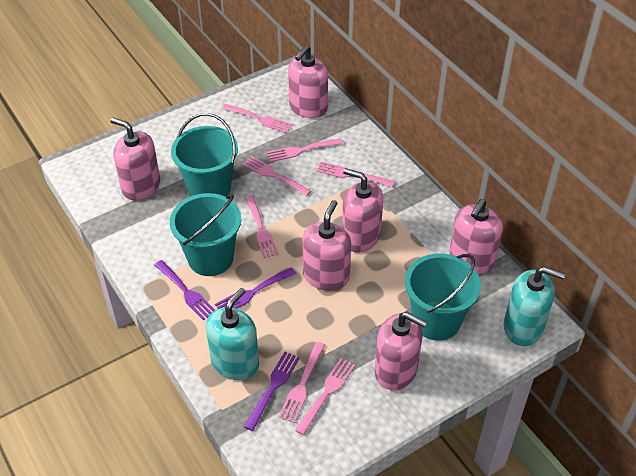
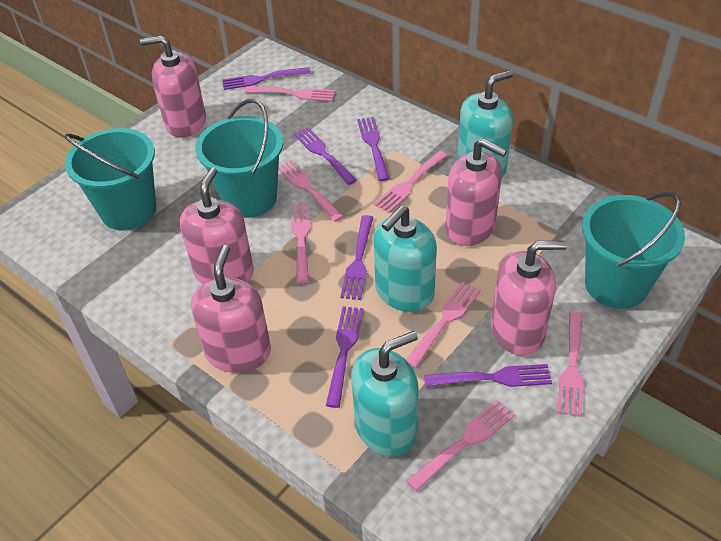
pink soap dispenser: 6 -> 5
purple fork: 3 -> 6
turquoise soap dispenser: 2 -> 3

